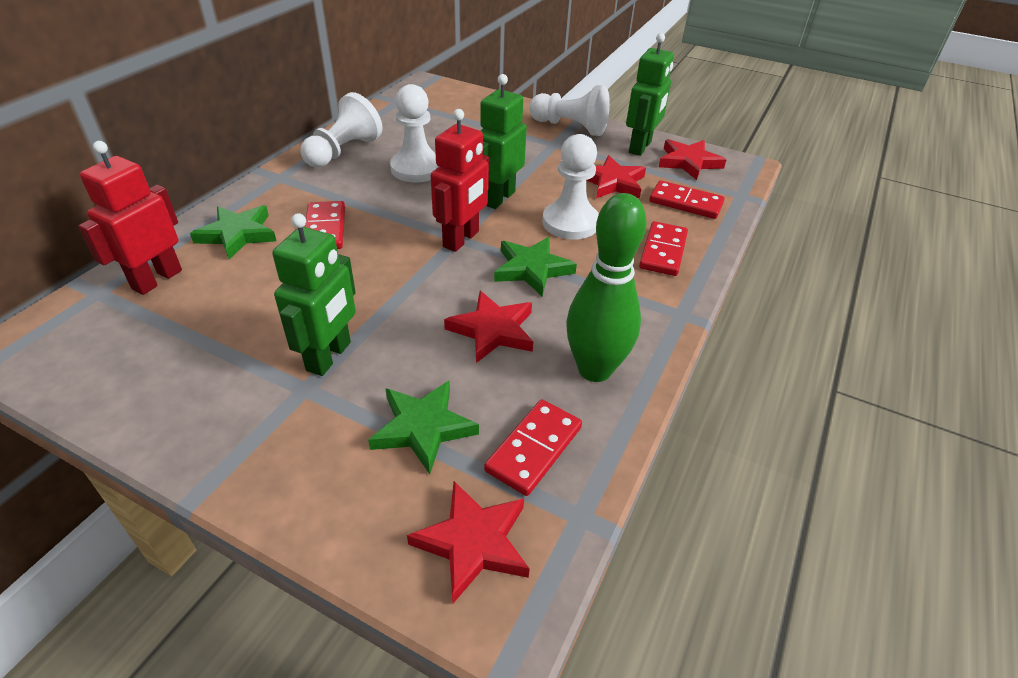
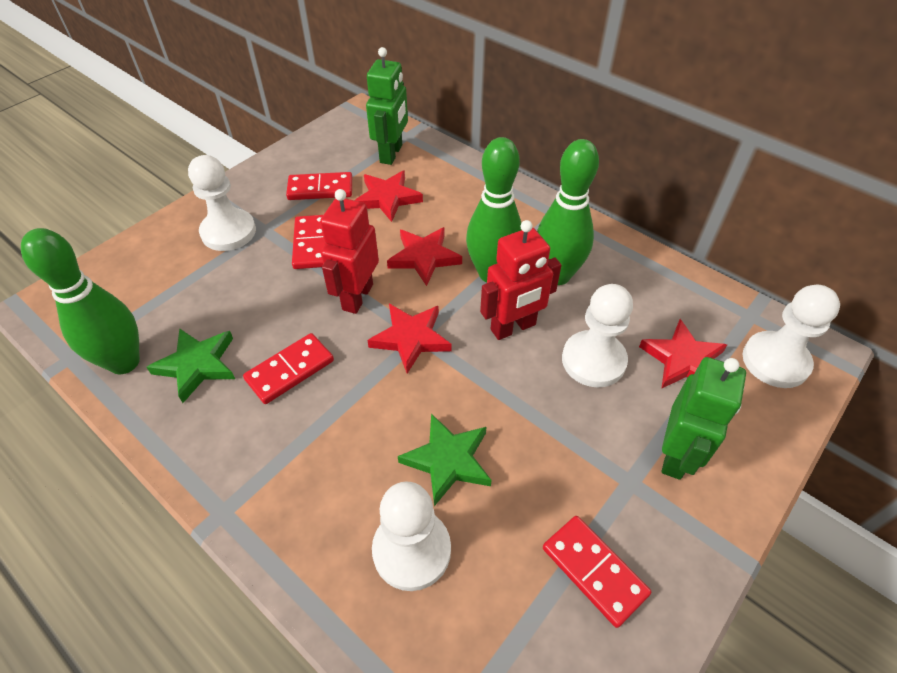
green bowling pin: 1 -> 3
green robot: 3 -> 2
green star: 3 -> 2

